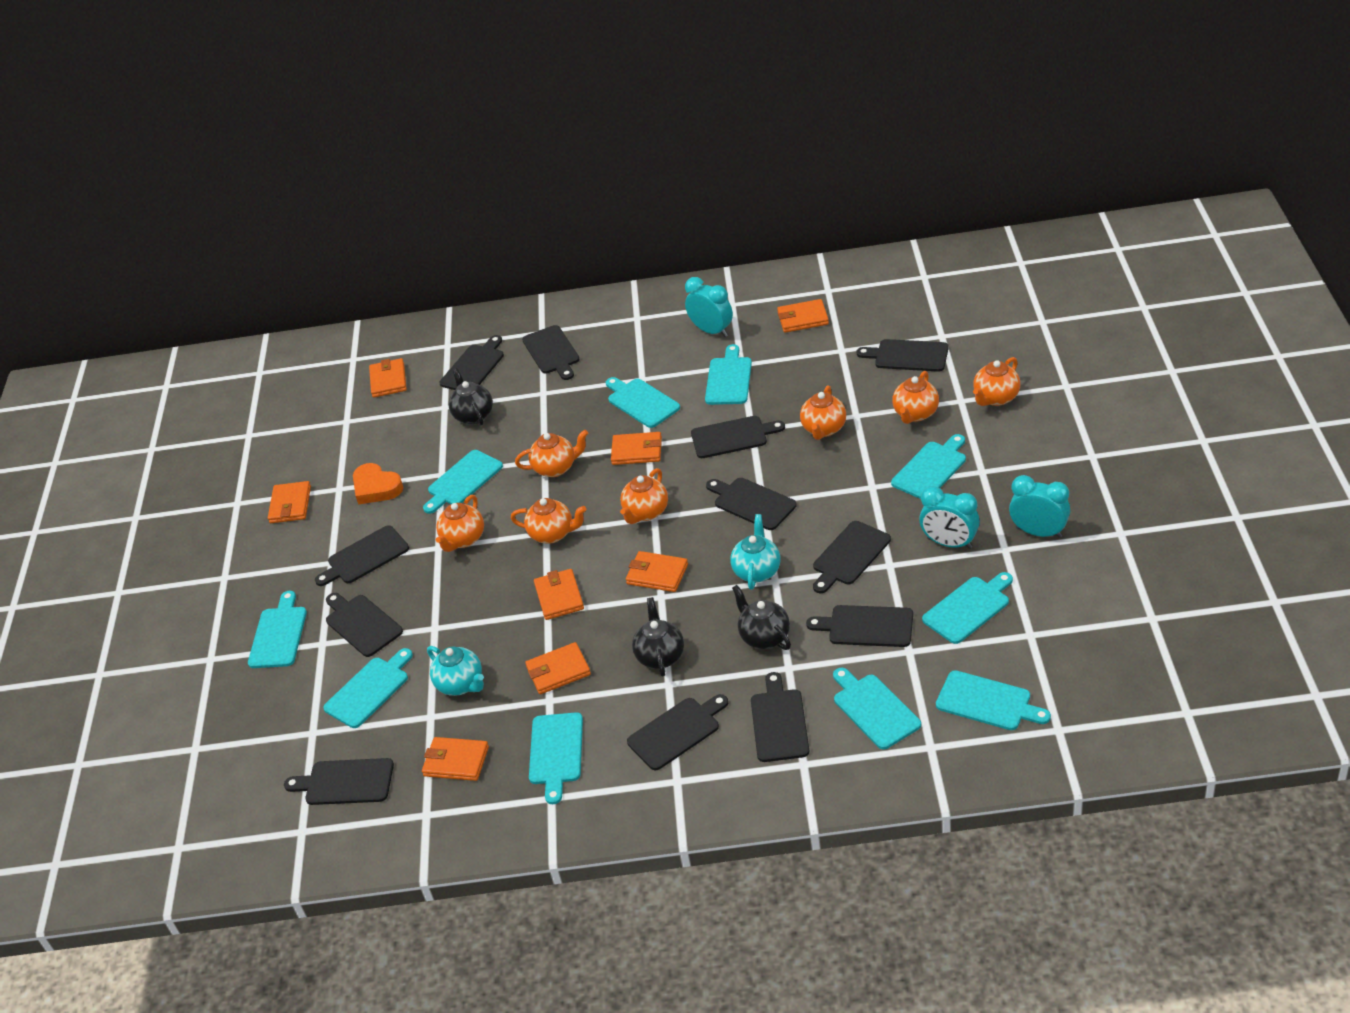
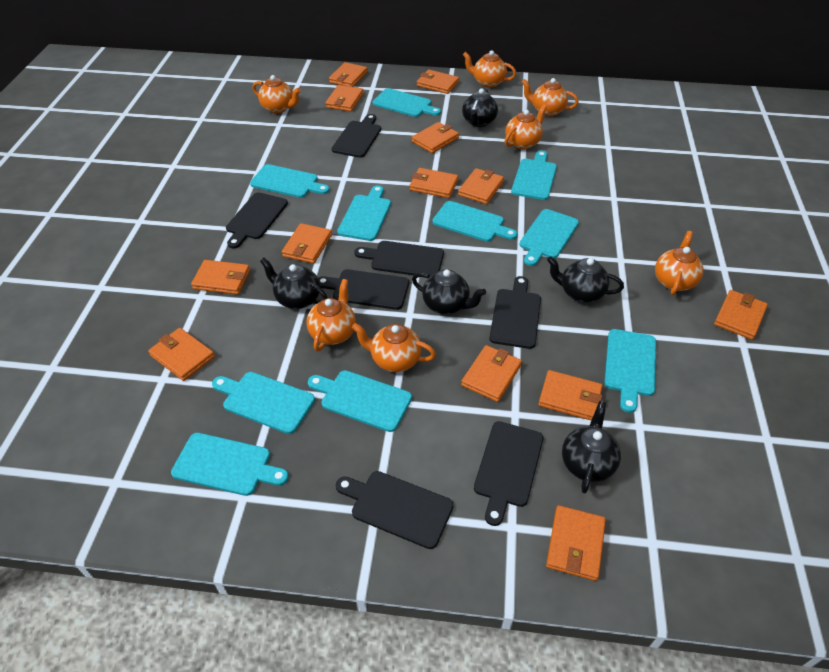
black cutting board: 12 -> 7
black teapot: 3 -> 5
orange heart: 1 -> 0
orange wallet: 8 -> 13
turquoise clock: 3 -> 0
turquoise teapot: 2 -> 0

